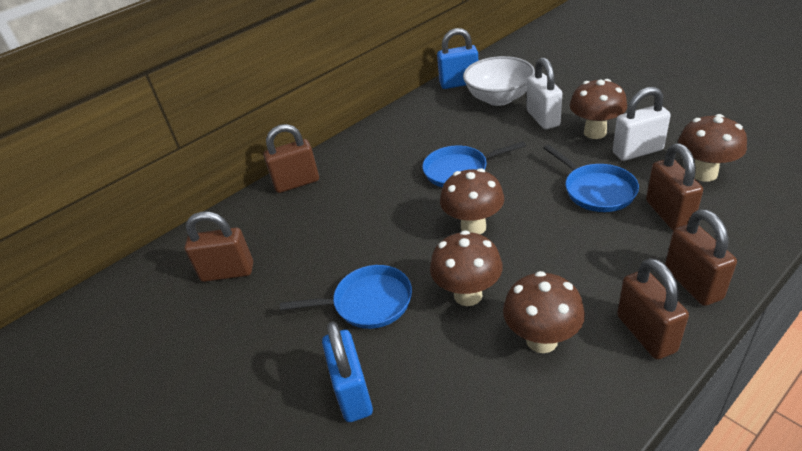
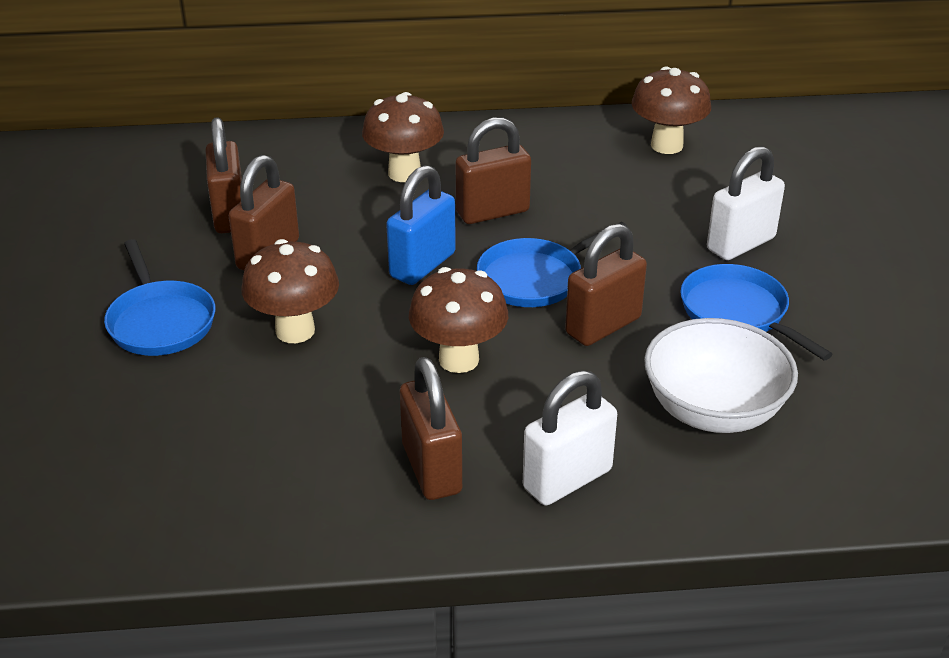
blue padlock: 2 -> 1
brown mushroom: 5 -> 4

